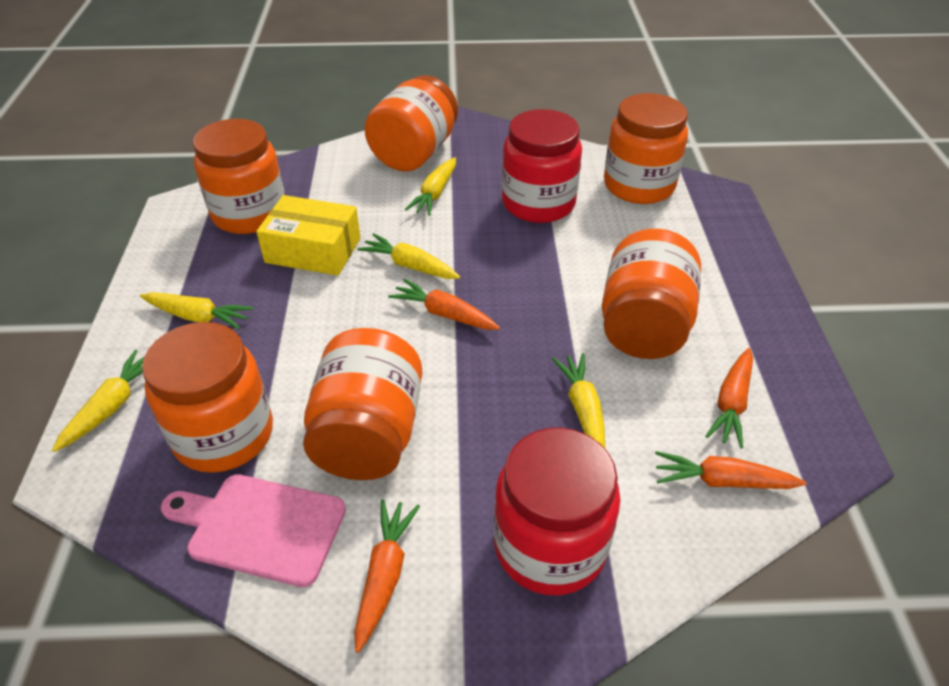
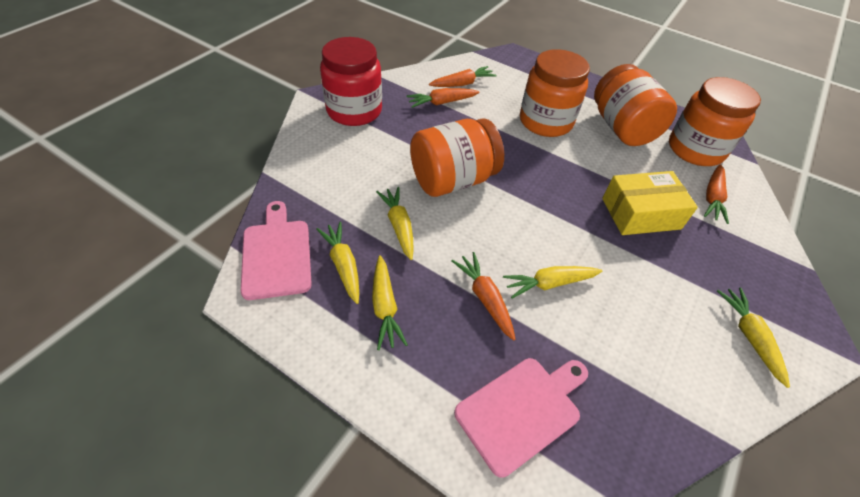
orange jar: 6 -> 4
pink cutting board: 1 -> 2
red jar: 2 -> 1

